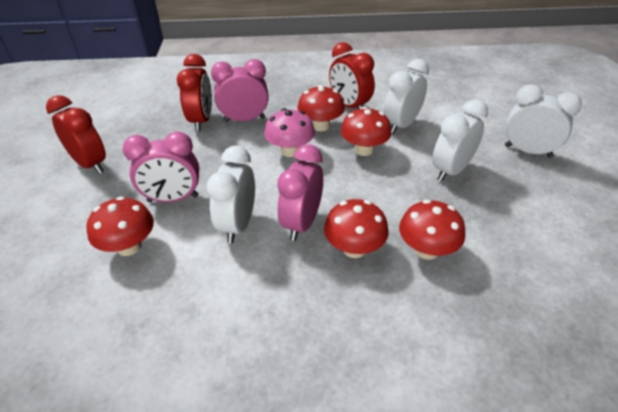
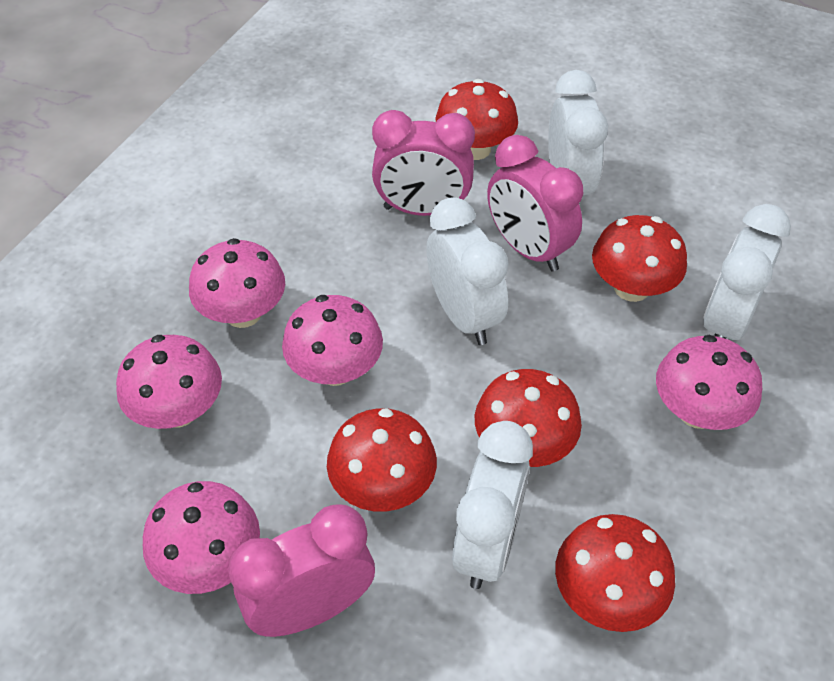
pink mushroom: 1 -> 5
red clock: 3 -> 0

